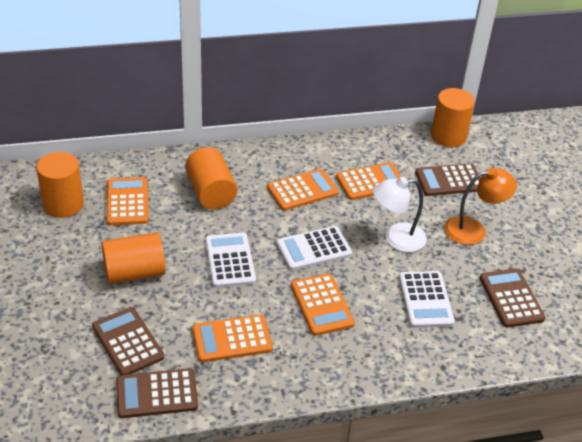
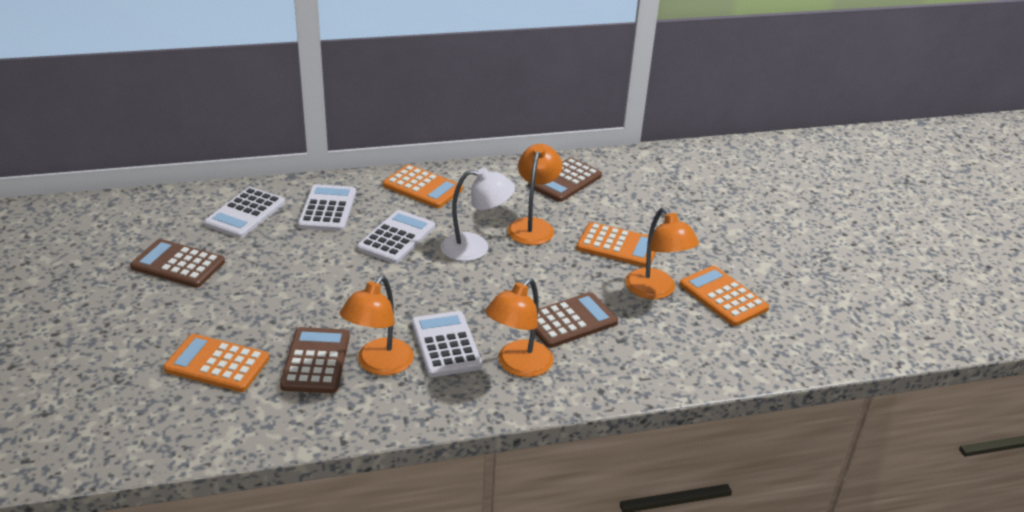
orange calculator: 5 -> 4
orange cylinder: 4 -> 0
orange lamp: 1 -> 4
white calculator: 3 -> 4

